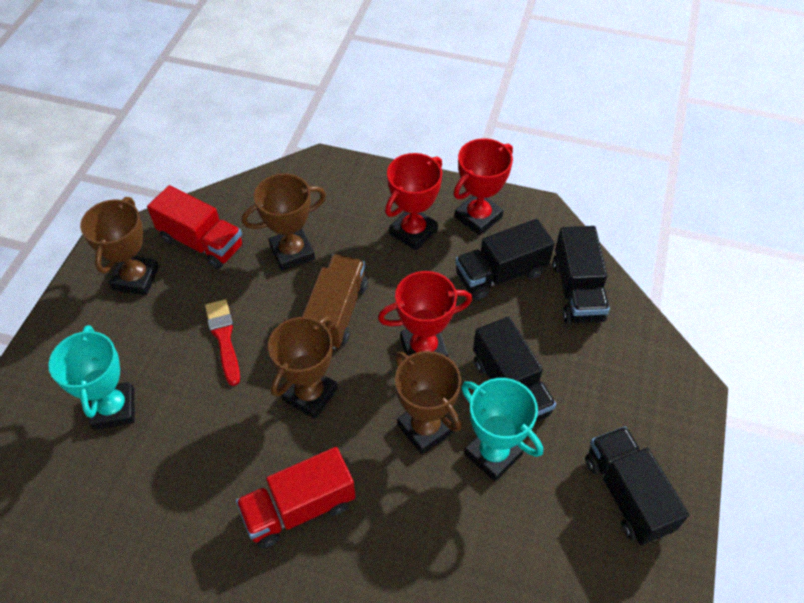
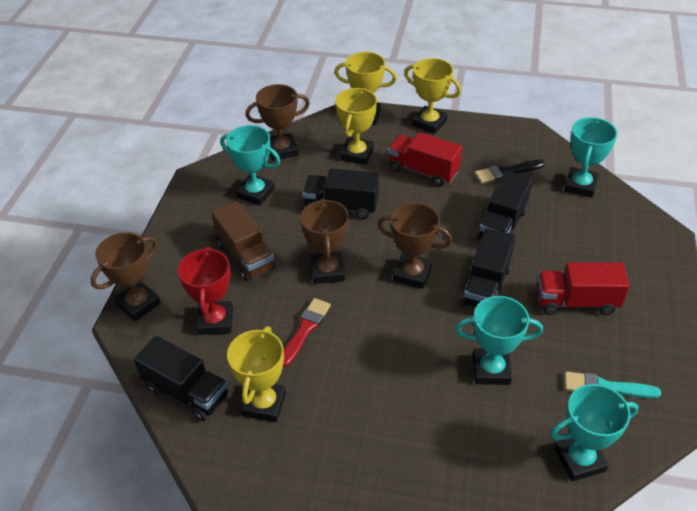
black brush: 0 -> 1
red trophy: 3 -> 1
turquoise brush: 0 -> 1
turquoise trophy: 2 -> 4
yellow trophy: 0 -> 4

